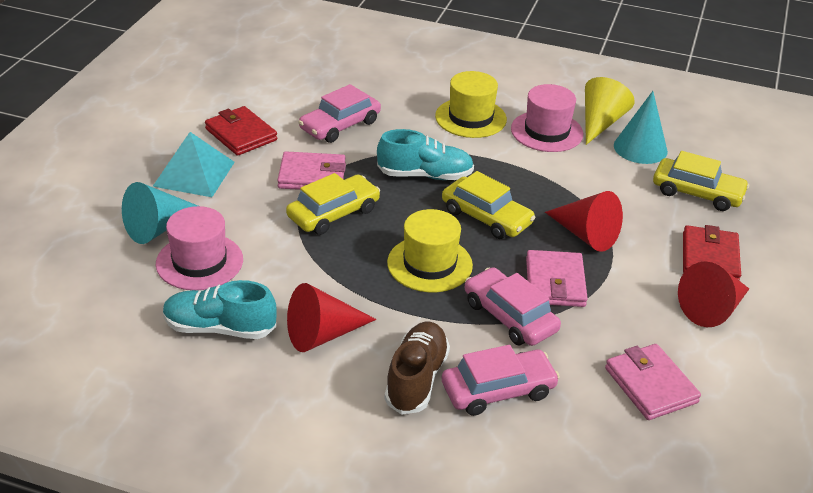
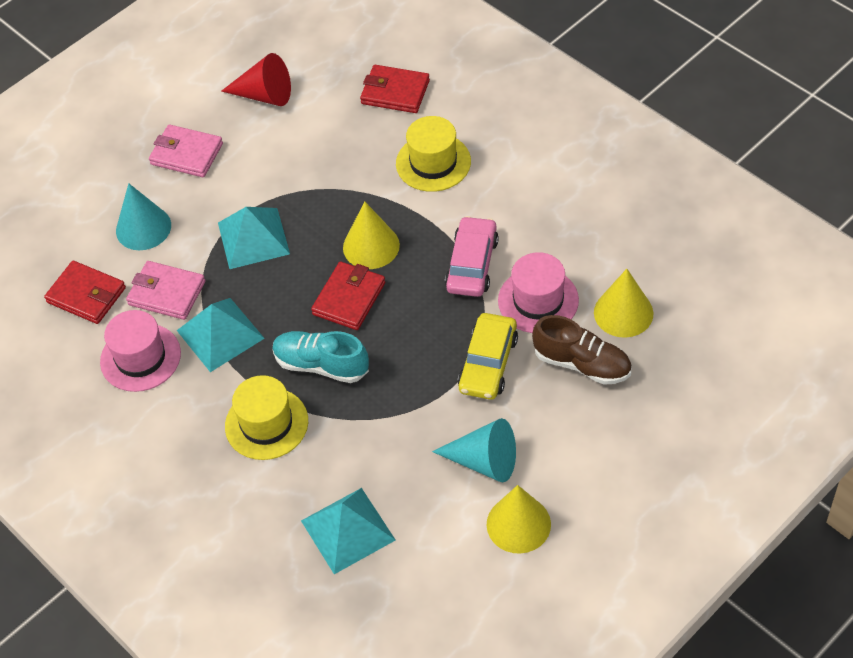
pink car: 3 -> 1
pink wallet: 3 -> 2
red cone: 3 -> 1
red wallet: 2 -> 3
turquoise pyramid: 1 -> 3
turquoise shoe: 2 -> 1
yellow car: 3 -> 1
yellow cone: 1 -> 3

